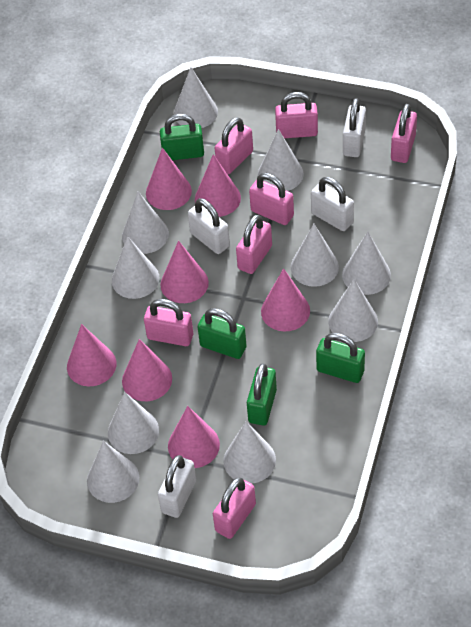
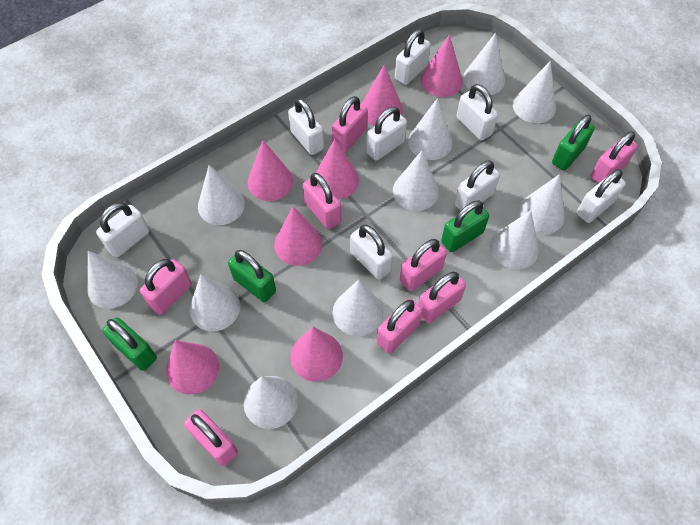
pink padlock: 7 -> 8
white cone: 10 -> 11
white padlock: 4 -> 8

